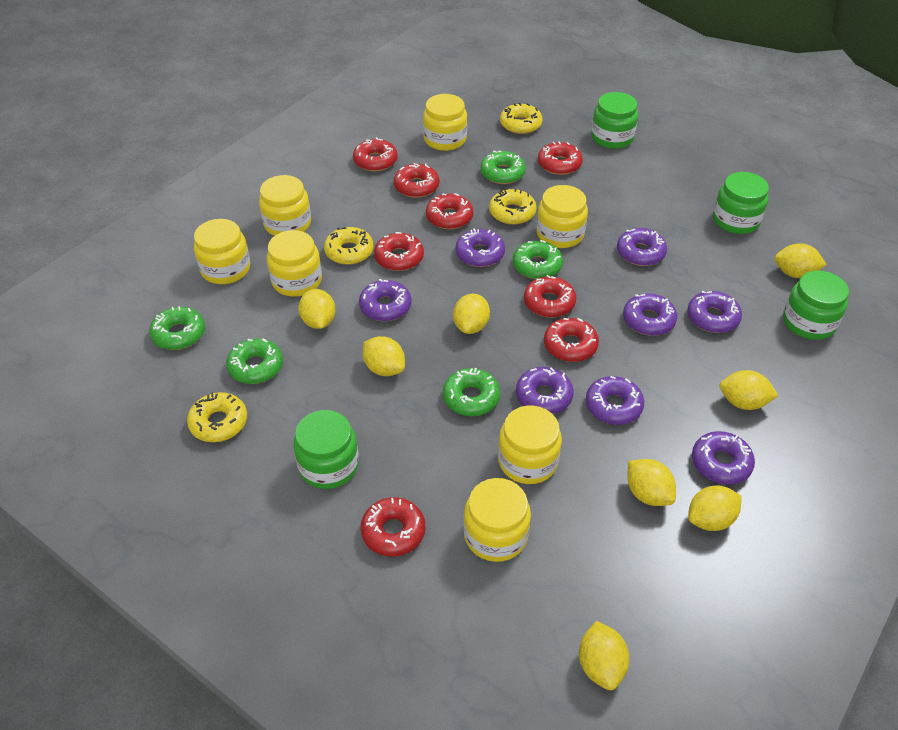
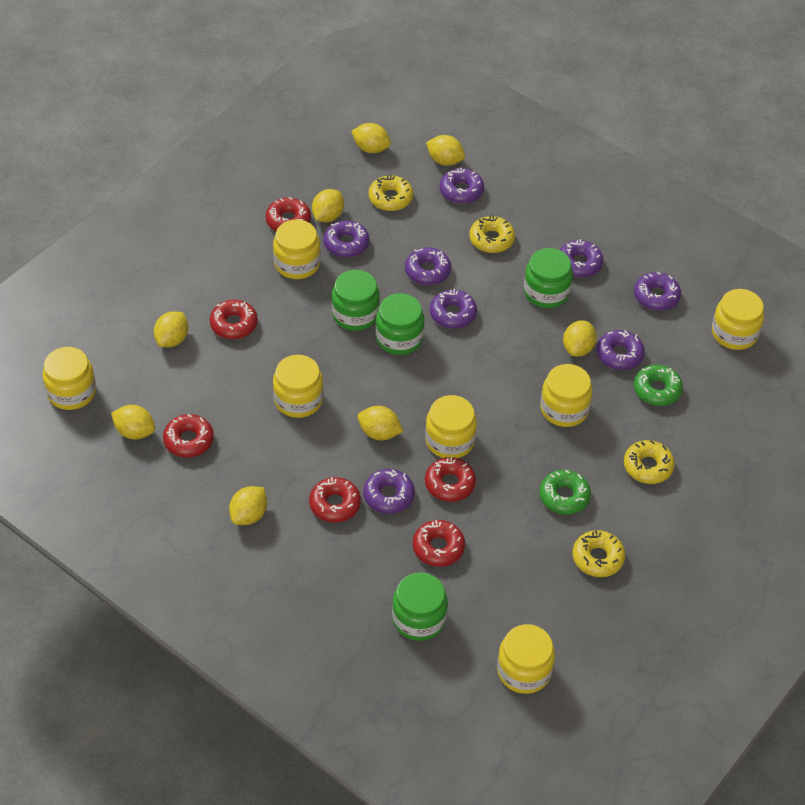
green donut: 5 -> 2
red donut: 8 -> 6

